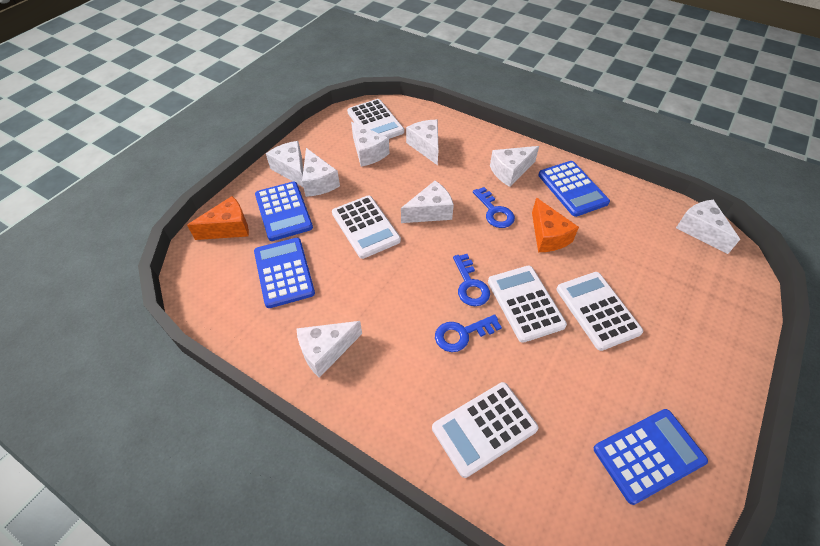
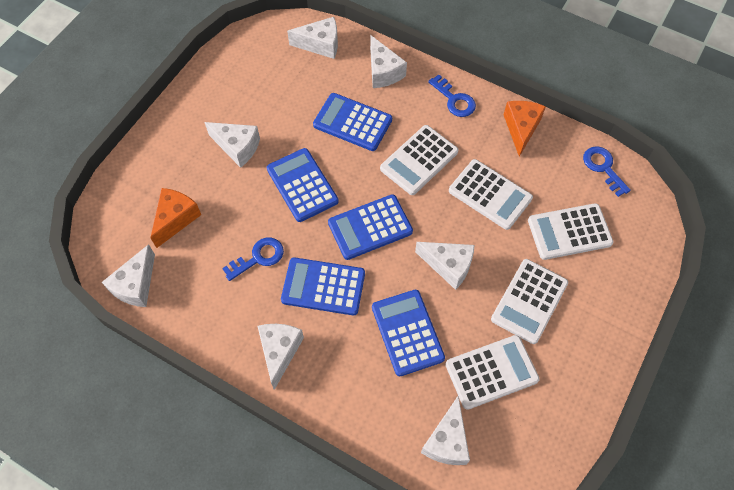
blue calculator: 4 -> 5
white cheese: 8 -> 7

